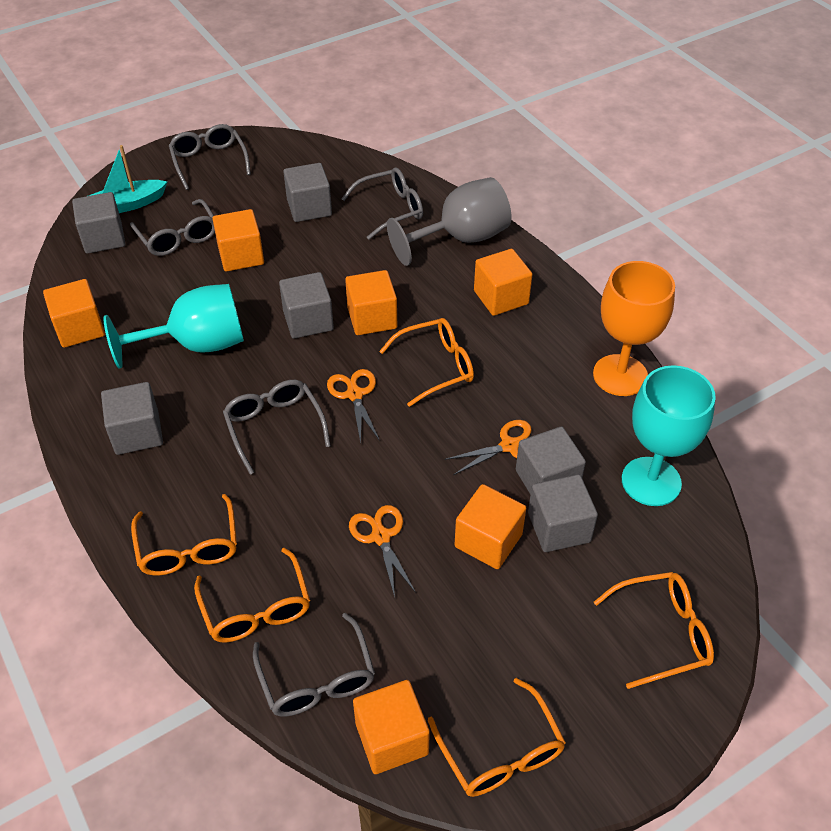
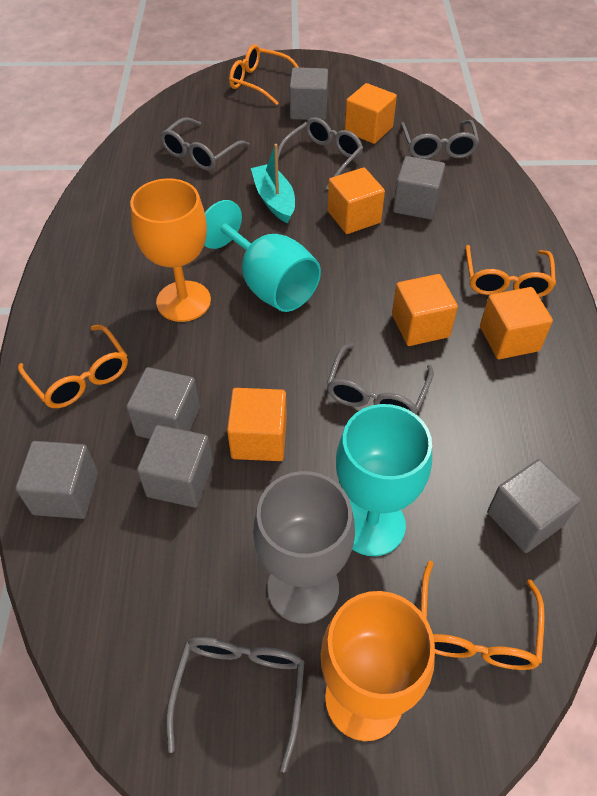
orange cube: 6 -> 5
orange glasses: 5 -> 4
orange goblet: 1 -> 2
orange scissors: 3 -> 0

